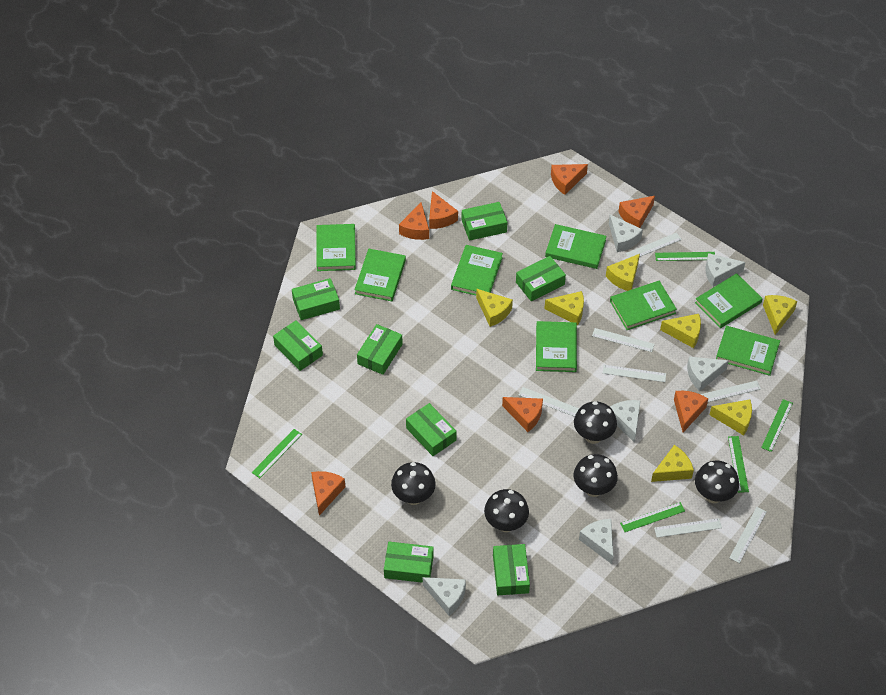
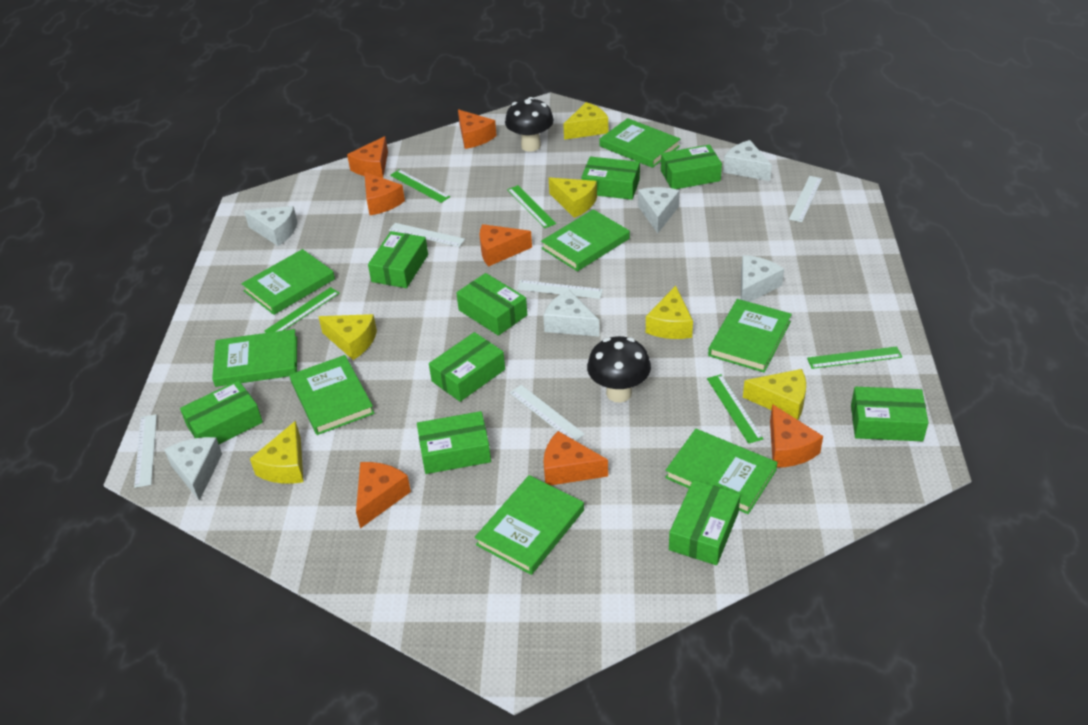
black mushroom: 5 -> 2
green box: 8 -> 9
white ruler: 7 -> 5
yellow cheese: 7 -> 6

